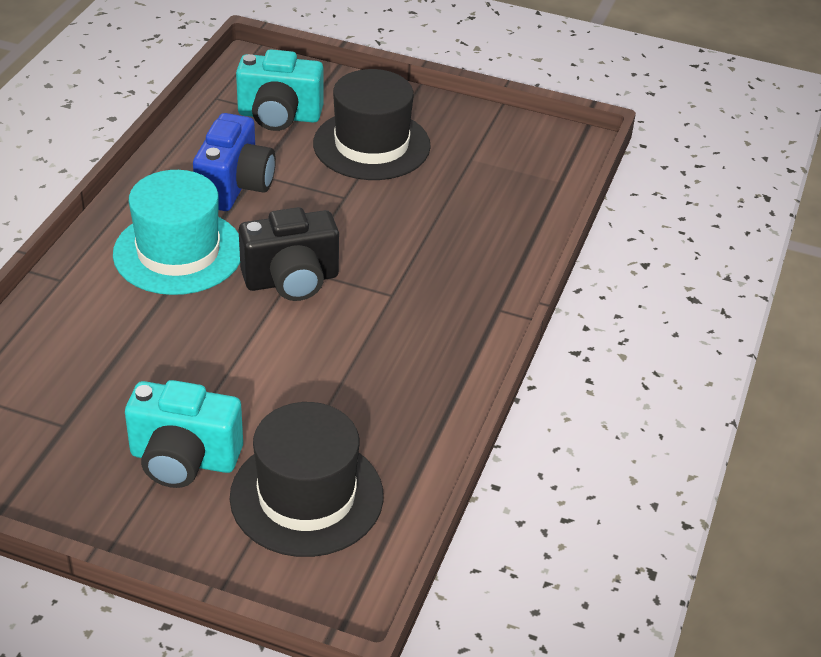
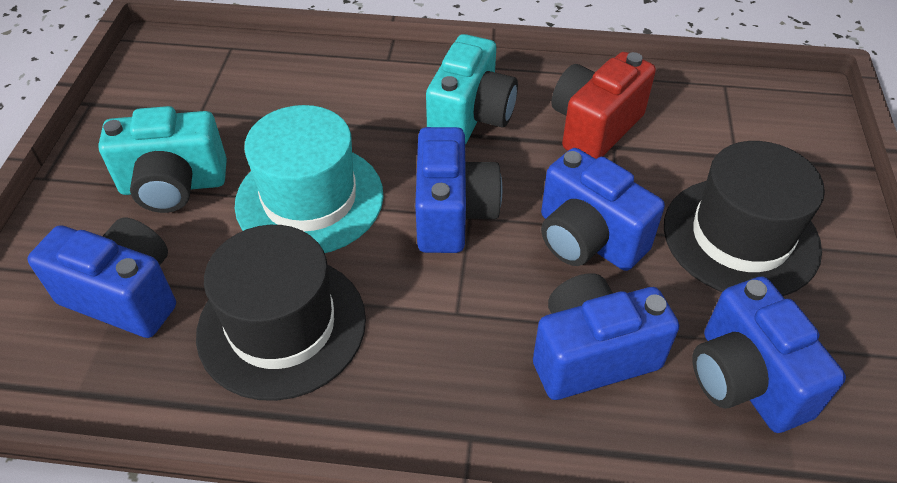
black camera: 1 -> 0
blue camera: 1 -> 5
red camera: 0 -> 1

